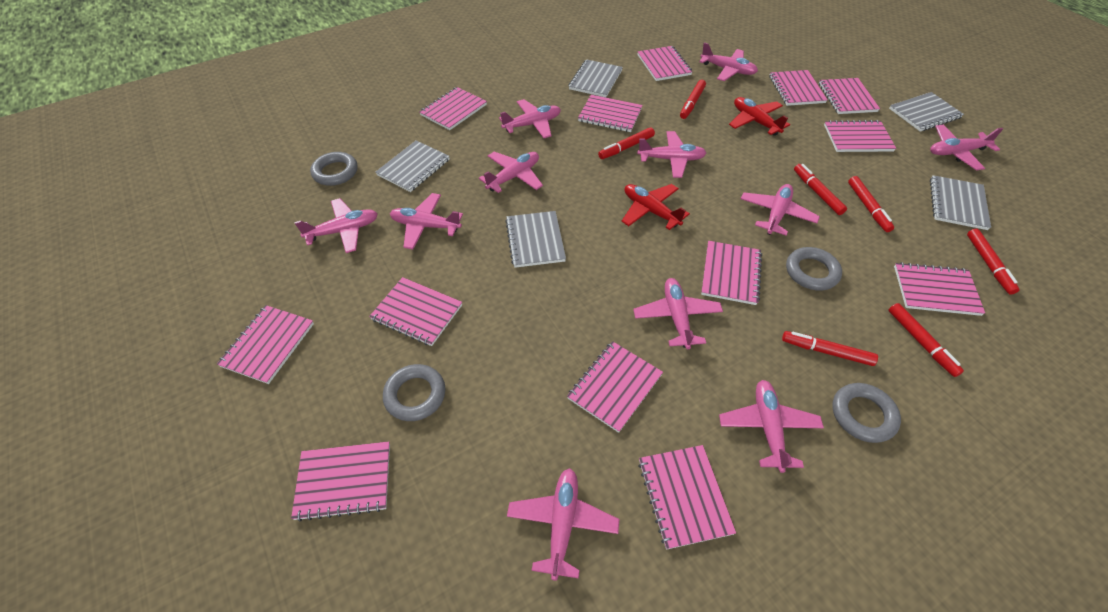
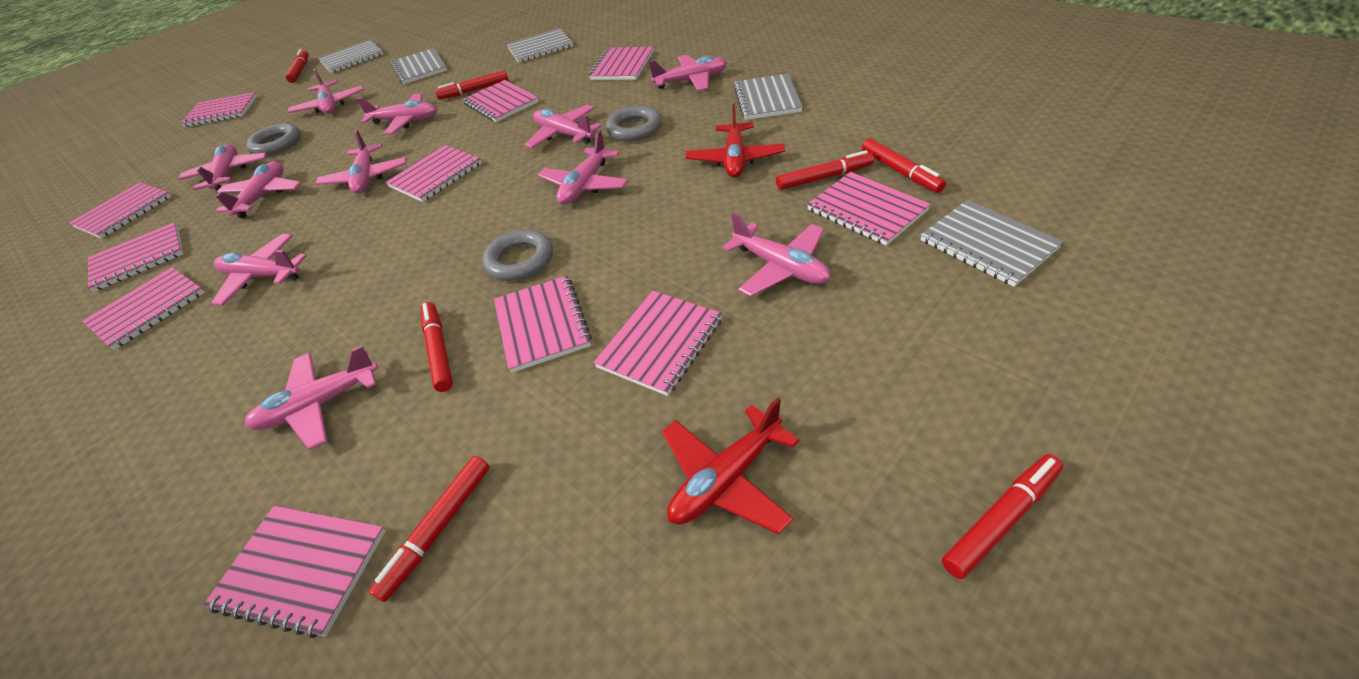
grey ring: 4 -> 3
pink notebook: 13 -> 11

